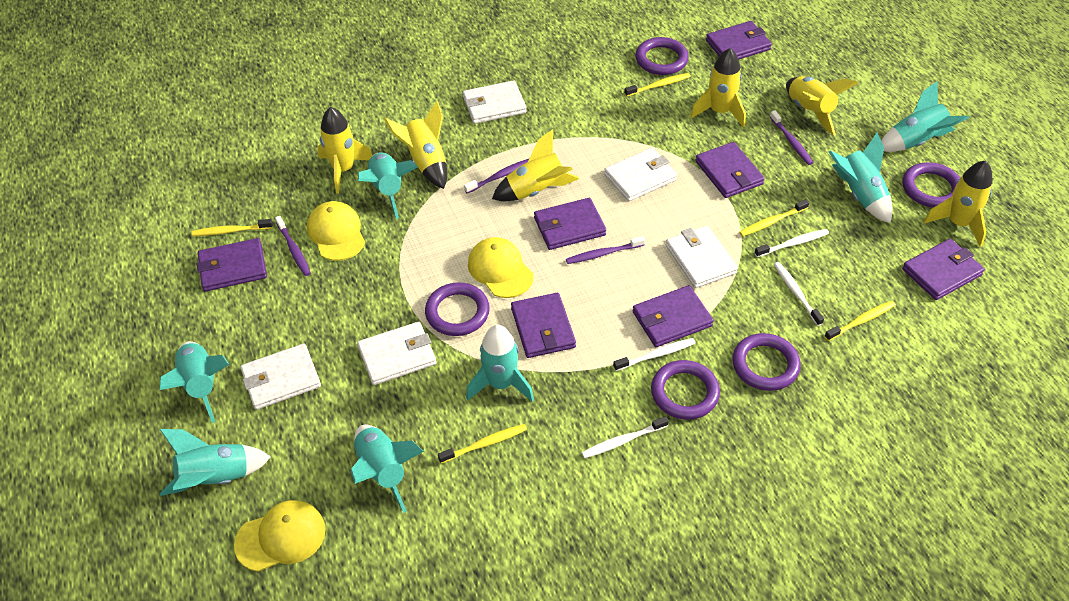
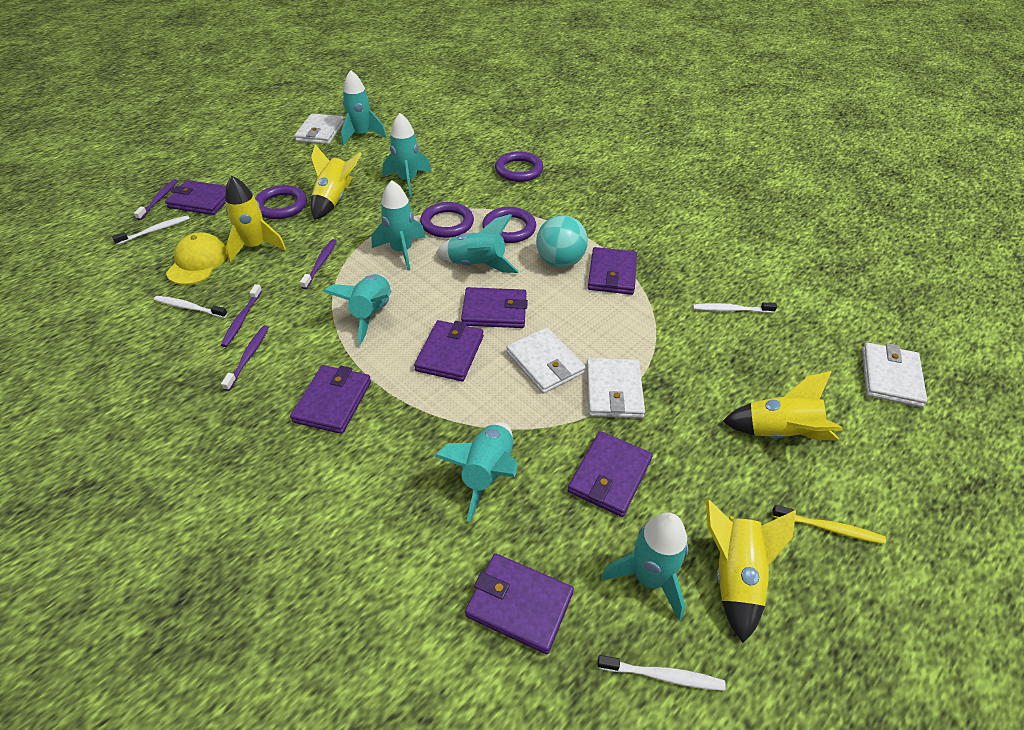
purple ring: 5 -> 4
turquoise ball: 0 -> 1
white wallet: 5 -> 4
yellow cap: 3 -> 1
yellow rocket: 6 -> 4
yellow toothbrush: 5 -> 1

